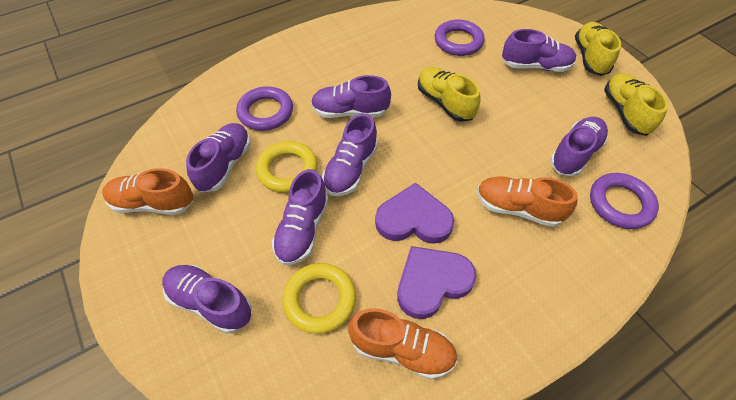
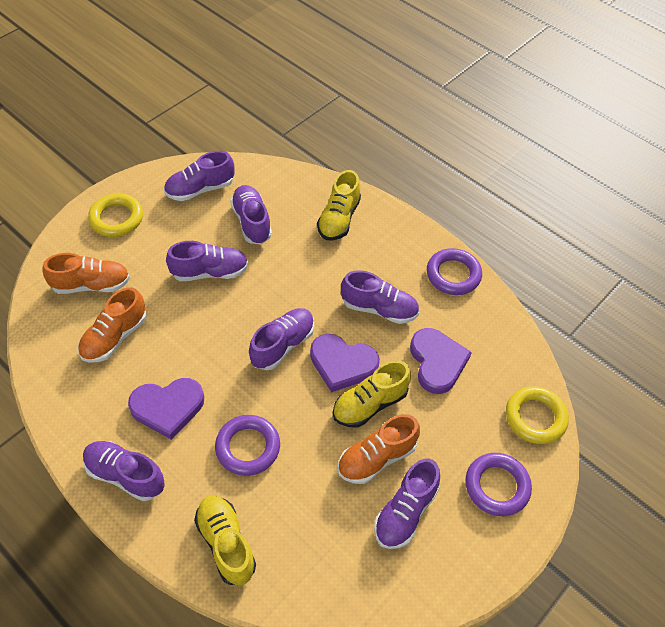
purple heart: 2 -> 3

